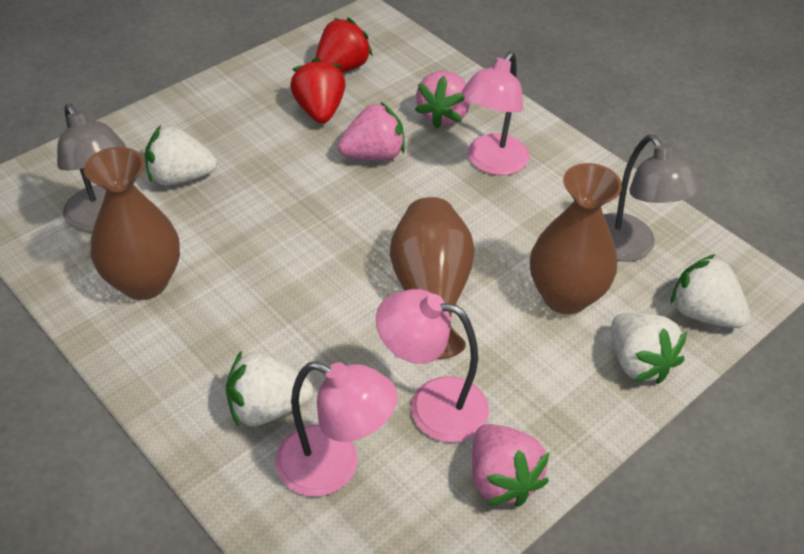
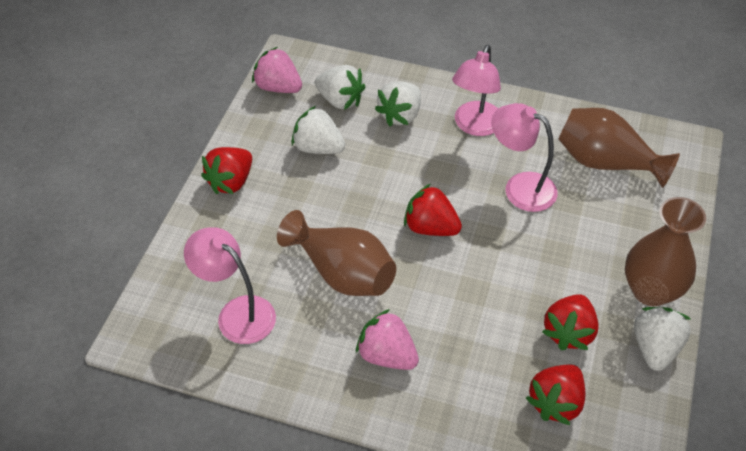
grey lamp: 2 -> 0
pink strawberry: 3 -> 2
red strawberry: 2 -> 4

